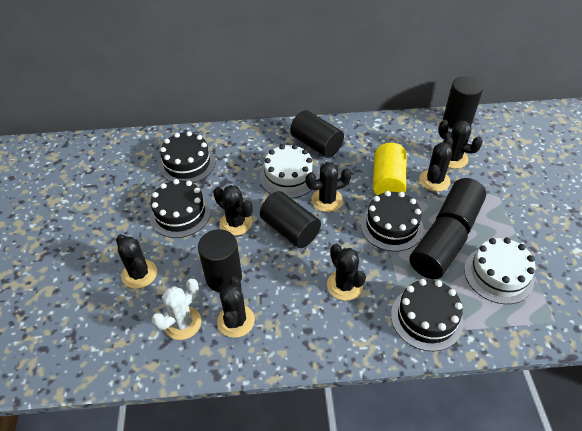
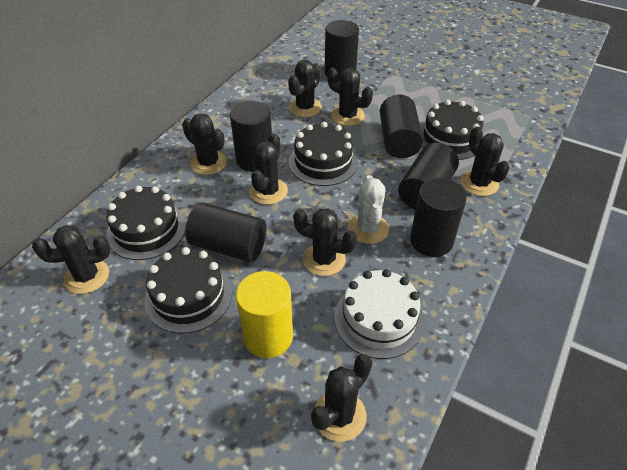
black cactus: 7 -> 8
white cake: 2 -> 1

